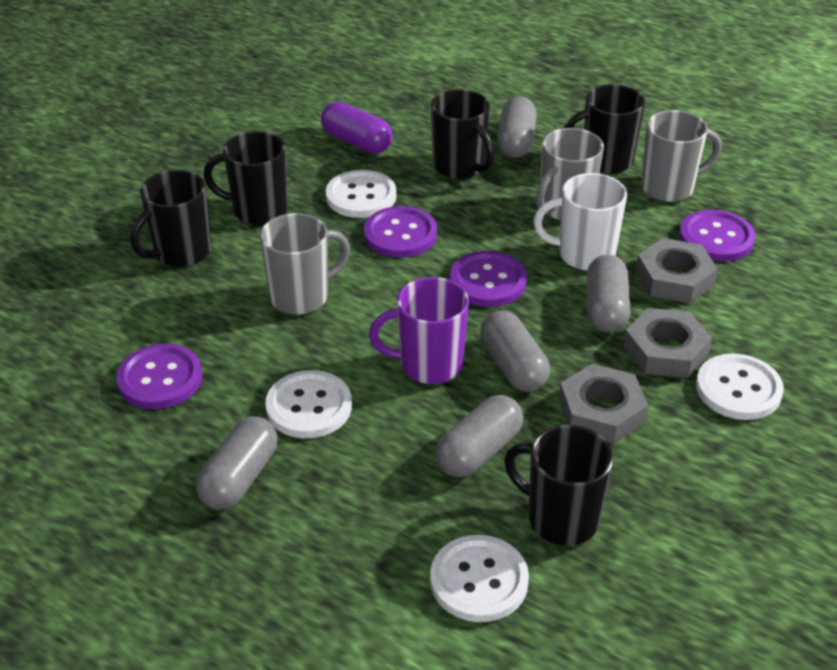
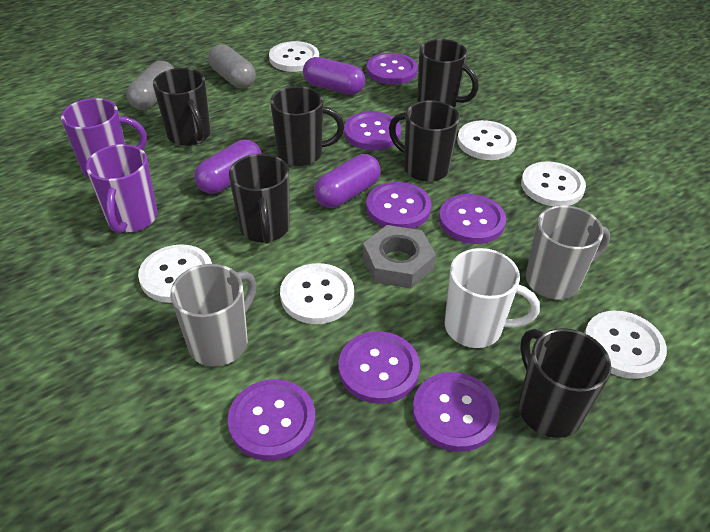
black mug: 5 -> 6
grey capsule: 5 -> 2
grey mug: 3 -> 2
grey nut: 3 -> 1
purple button: 4 -> 7
purple capsule: 1 -> 3
purple mug: 1 -> 2
white button: 4 -> 6

